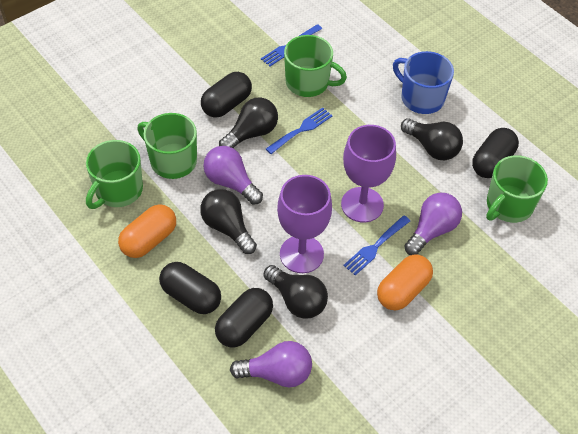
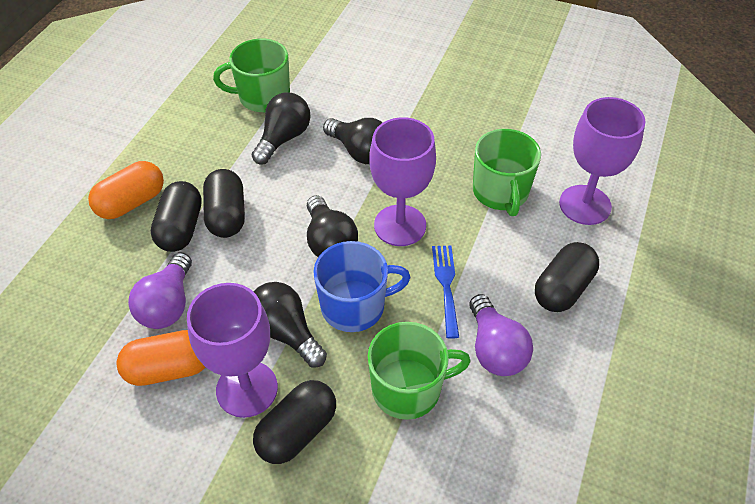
blue fork: 3 -> 1
green mug: 4 -> 3
purple goblet: 2 -> 3
purple light bulb: 3 -> 2

